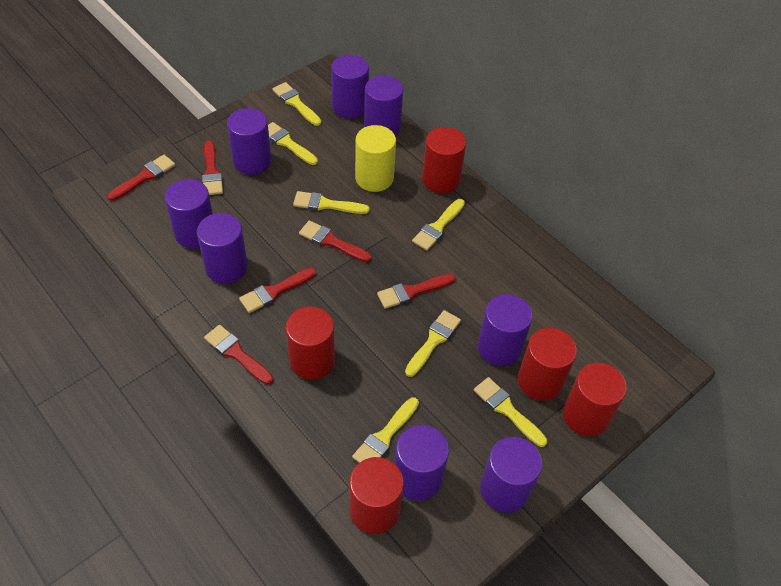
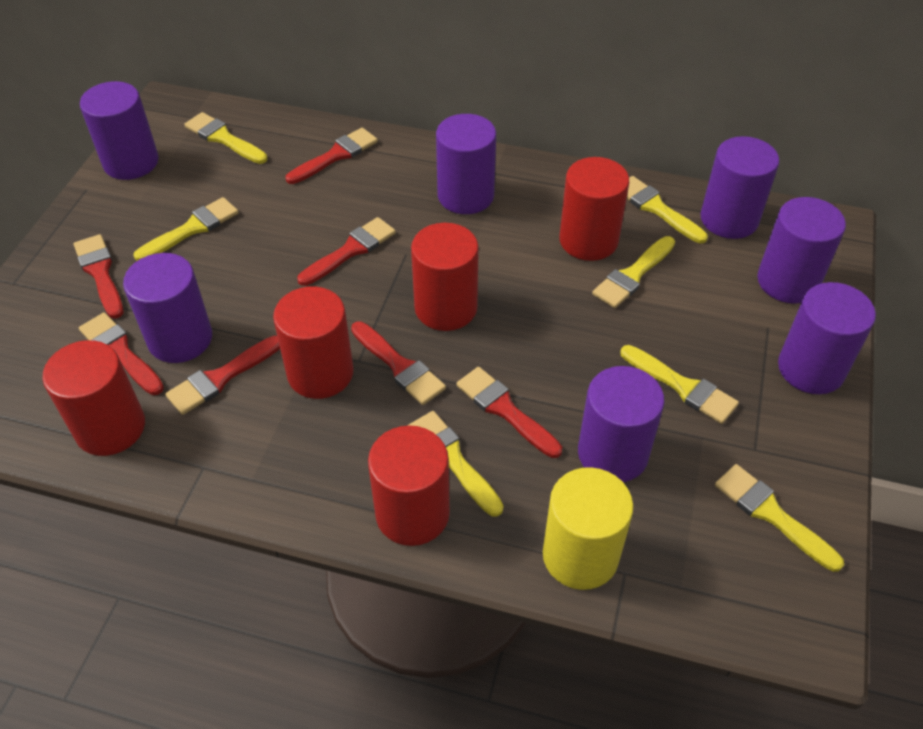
purple cylinder: 8 -> 7
red brush: 6 -> 7

